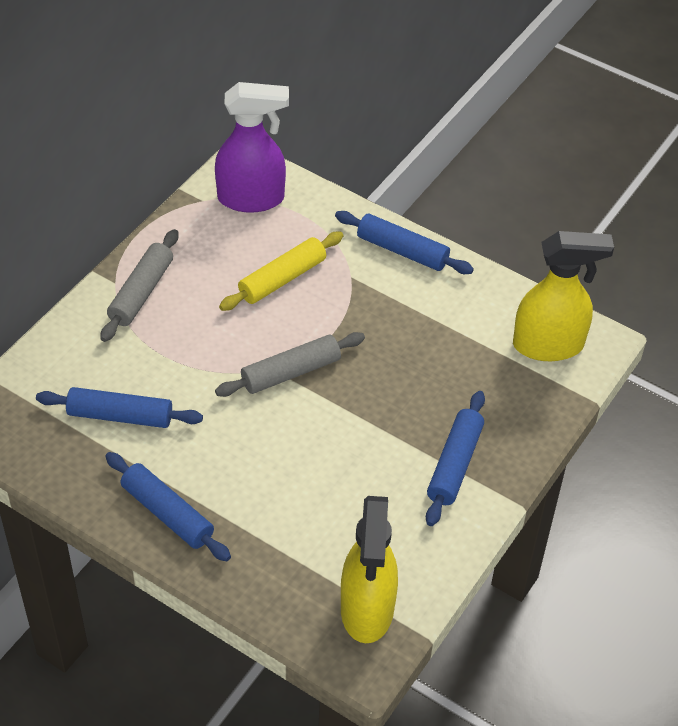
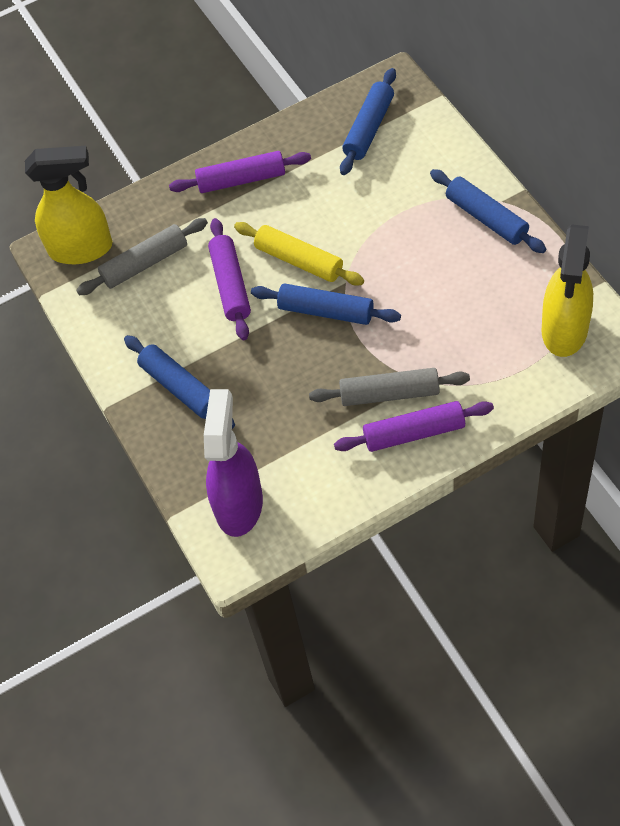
purple rolling pin: 0 -> 3

